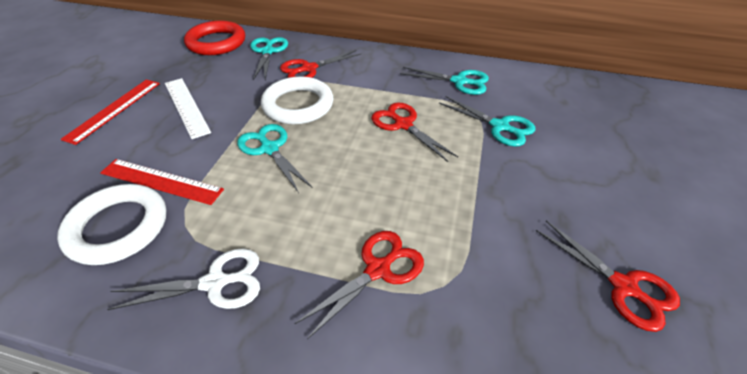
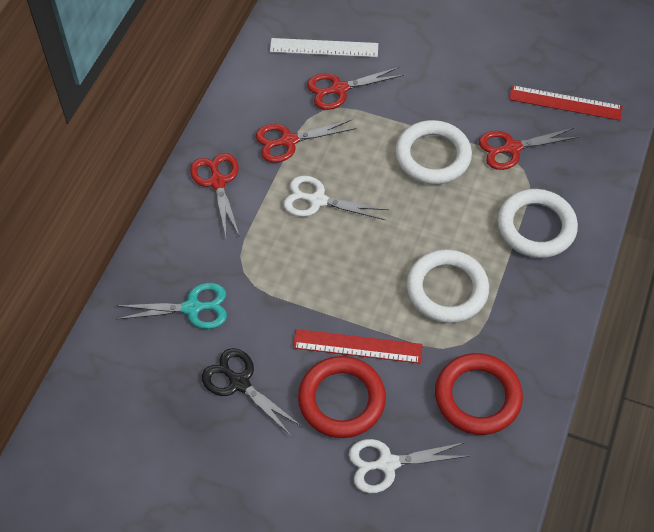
black scissors: 0 -> 1
red ring: 1 -> 2
turquoise scissors: 4 -> 1
white ring: 2 -> 3
white scissors: 1 -> 2

